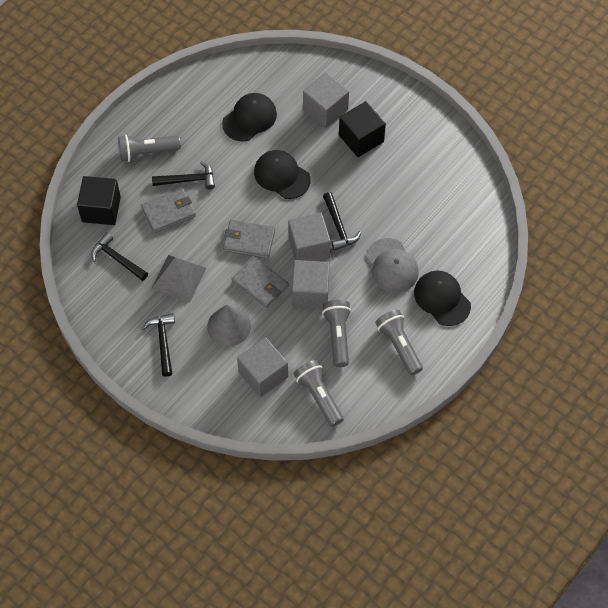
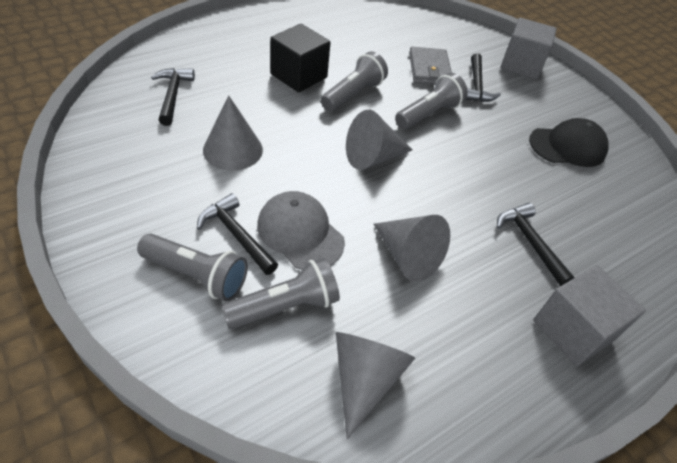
black cap: 3 -> 1
black cube: 2 -> 1
grey cone: 1 -> 4
grey cube: 4 -> 2
grey pyramid: 1 -> 0
grey wallet: 3 -> 1

